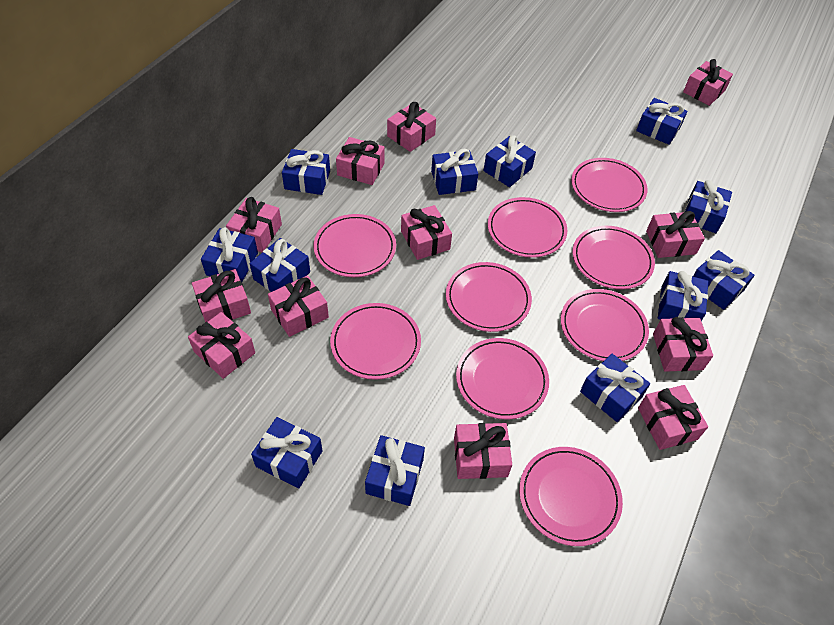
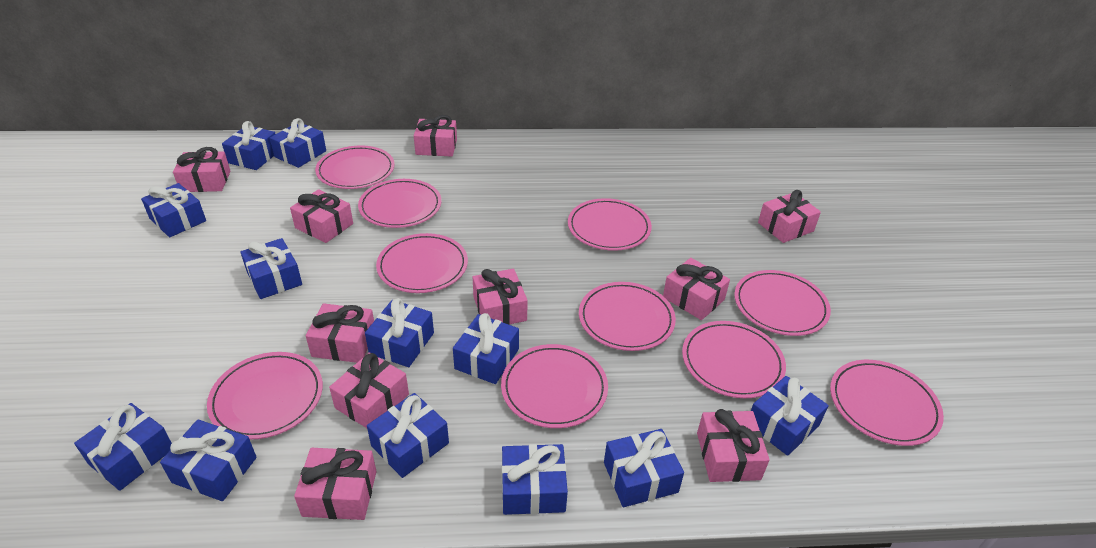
pink gift: 12 -> 10
pink plate: 9 -> 10

